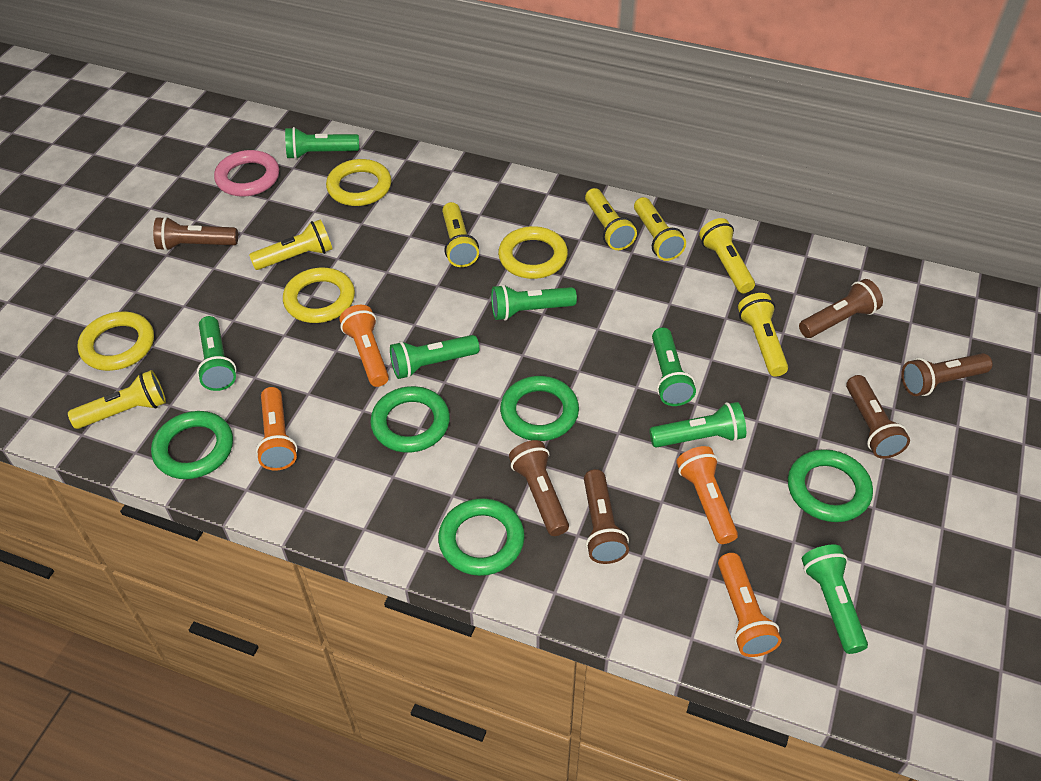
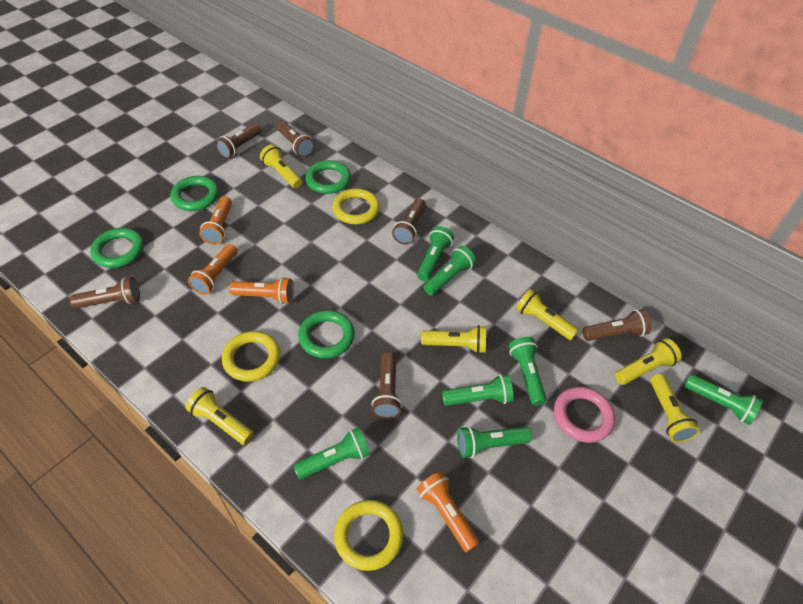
green ring: 5 -> 4
yellow flashlight: 7 -> 6
yellow ring: 4 -> 3

